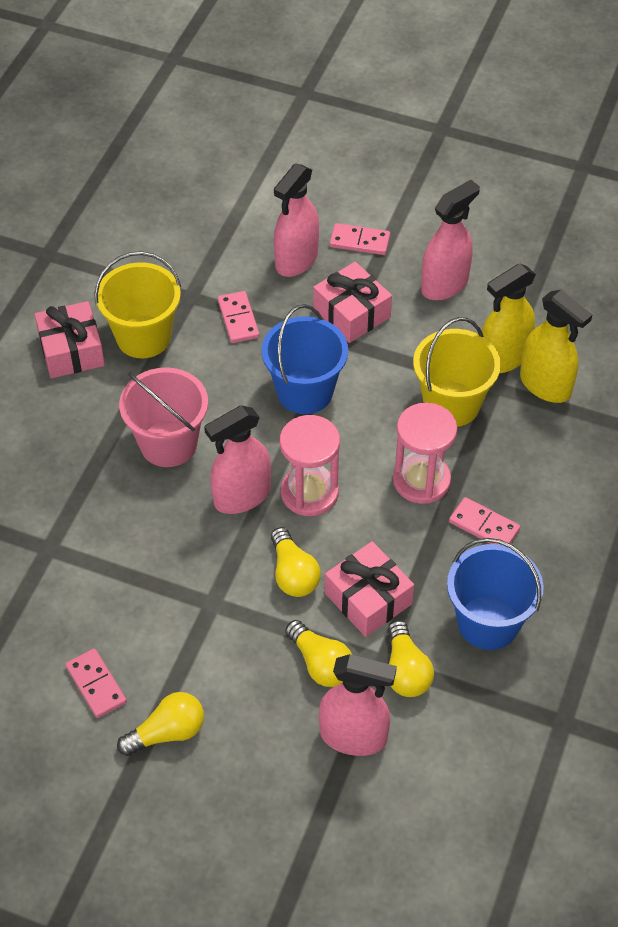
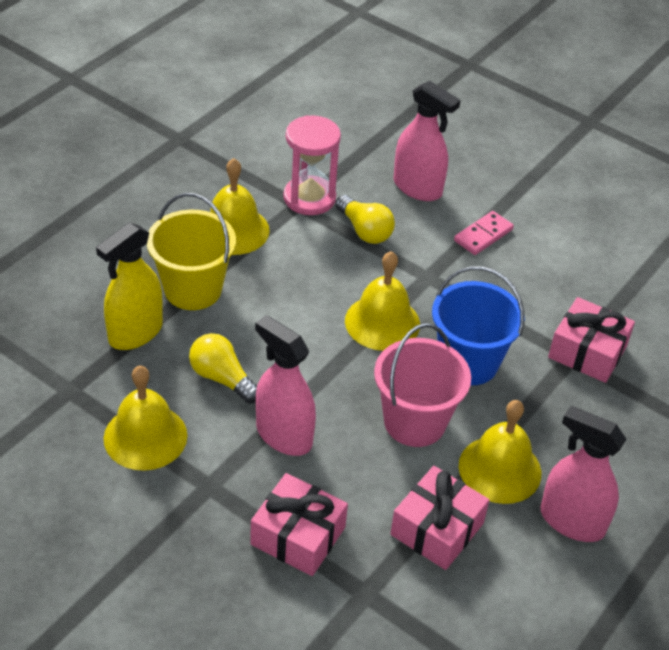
blue bucket: 2 -> 1
pink domino: 4 -> 1
pink hourglass: 2 -> 1
pink spray bottle: 4 -> 3
yellow bell: 0 -> 4
yellow bucket: 2 -> 1
yellow light bulb: 4 -> 2
yellow spray bottle: 2 -> 1

